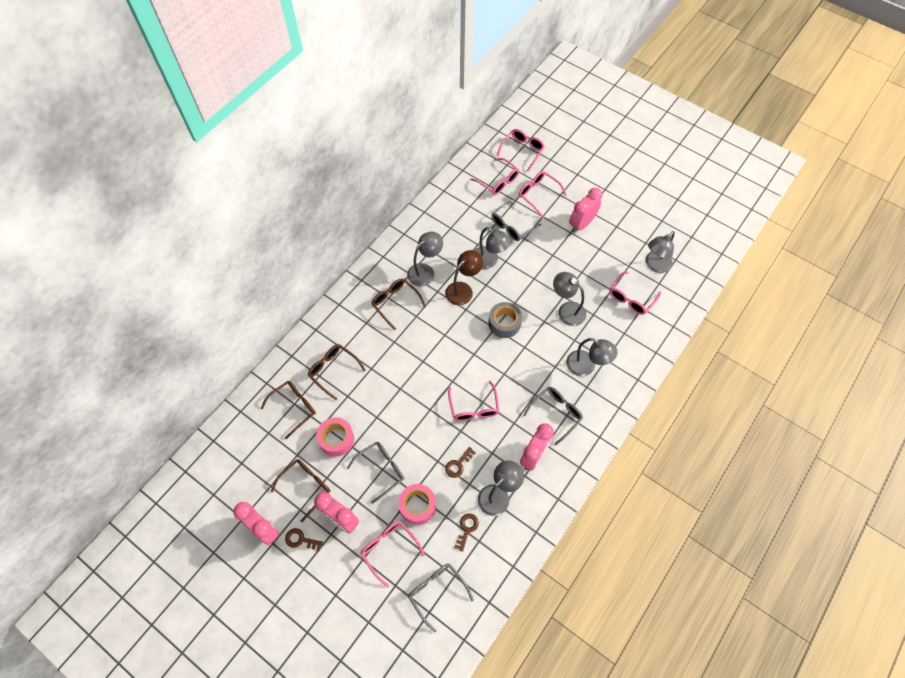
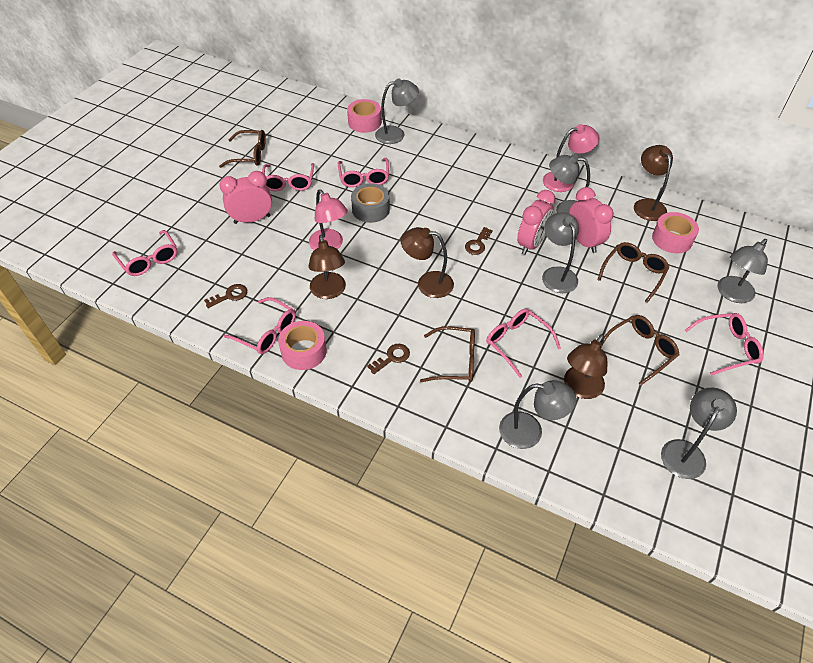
brown lamp: 1 -> 4
grey glasses: 4 -> 0
pink clock: 4 -> 3
pink lamp: 0 -> 2
pink tape: 2 -> 3

